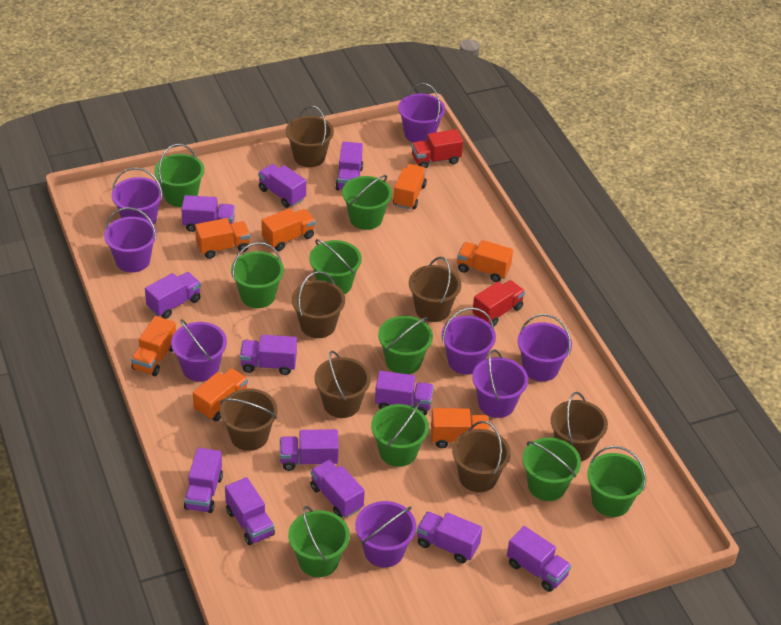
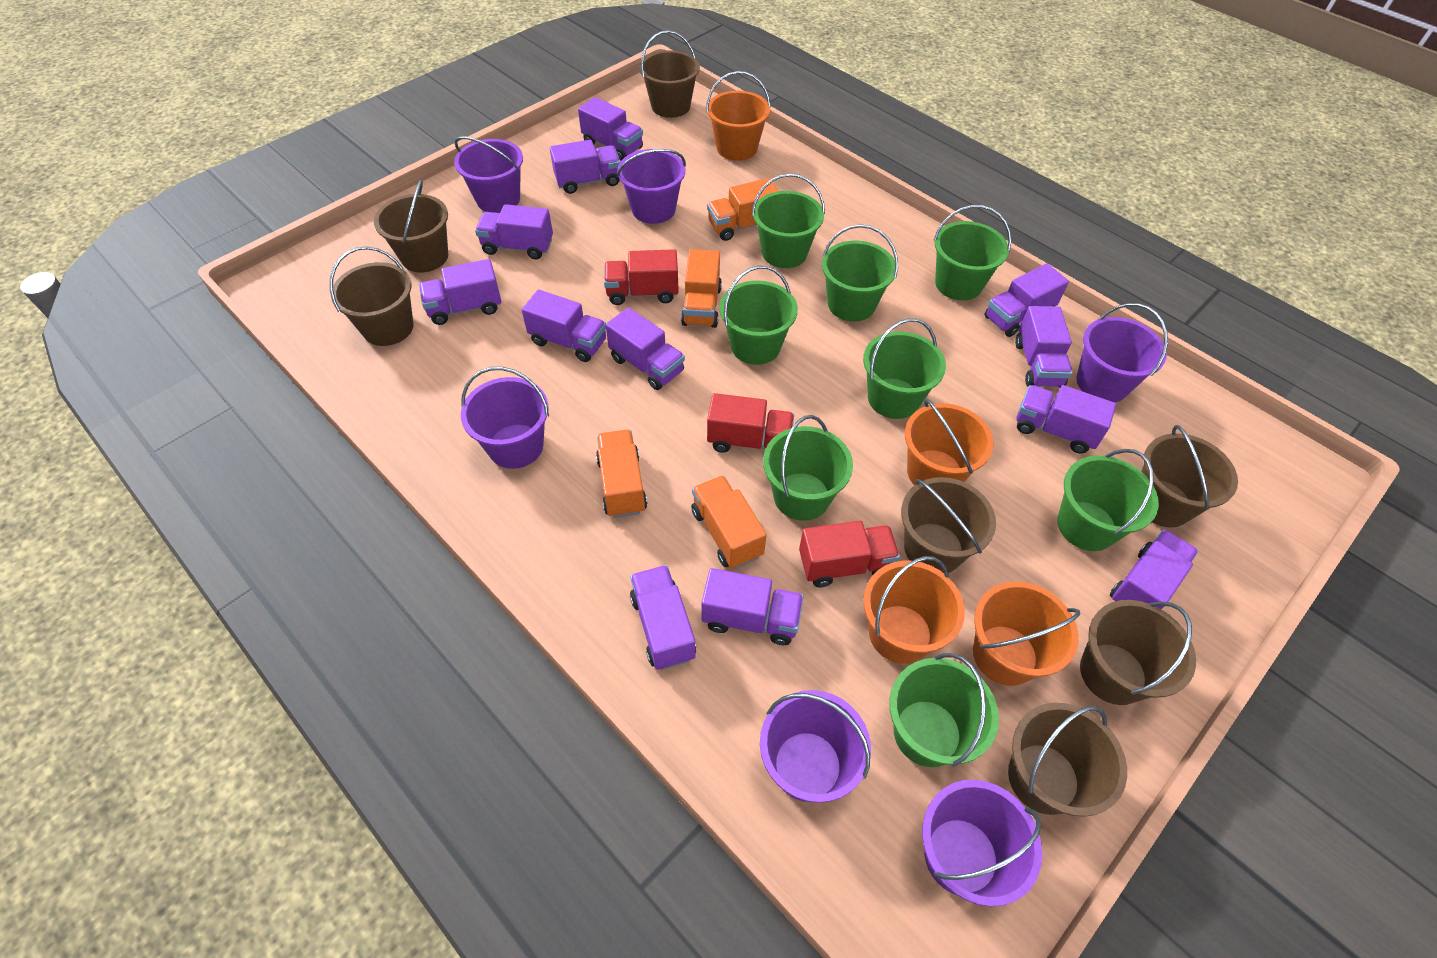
green bucket: 9 -> 8
orange bucket: 0 -> 4
orange truck: 7 -> 4
purple bucket: 8 -> 6
red truck: 2 -> 3

